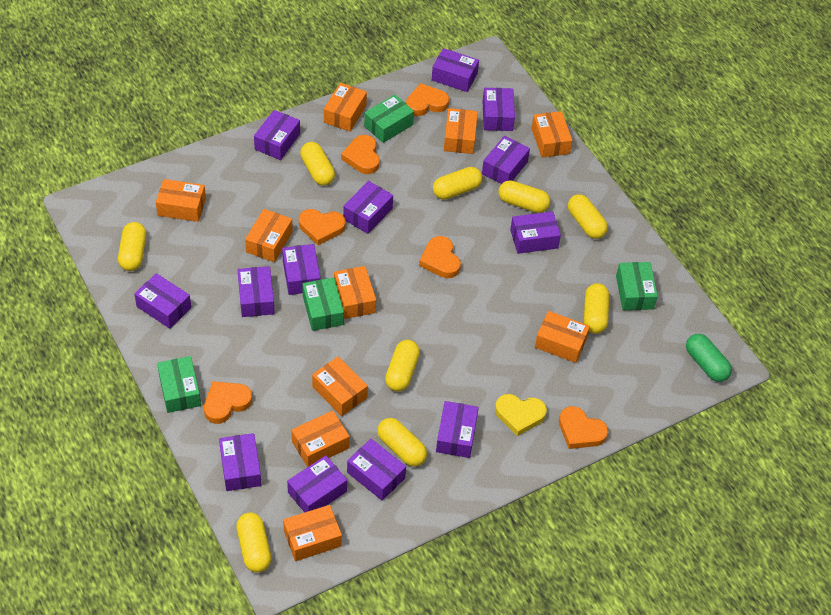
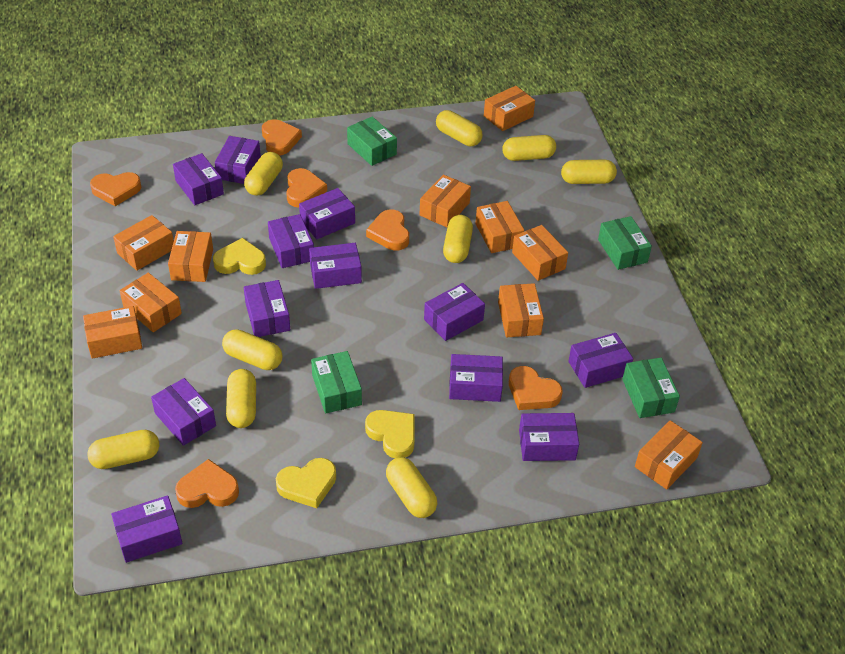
green capsule: 1 -> 0
purple box: 13 -> 12
yellow heart: 1 -> 3

